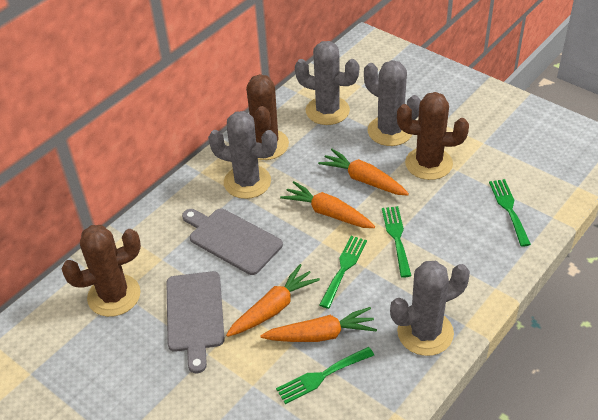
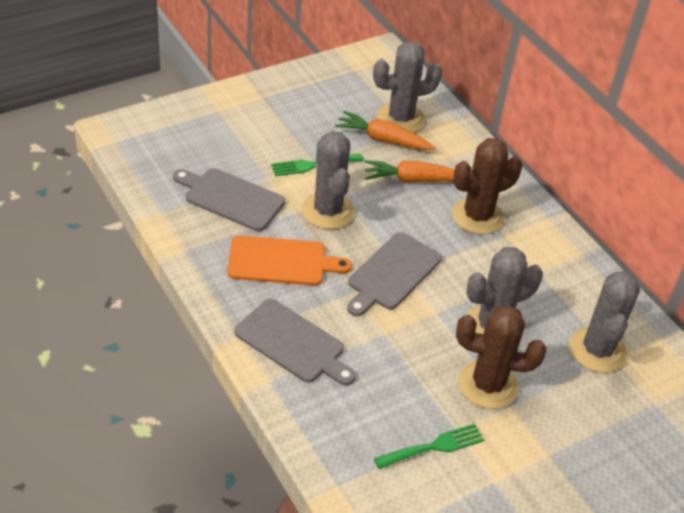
brown cactus: 3 -> 2
green fork: 4 -> 2
grey cutting board: 2 -> 3
orange carrot: 4 -> 2
orange cutting board: 0 -> 1

